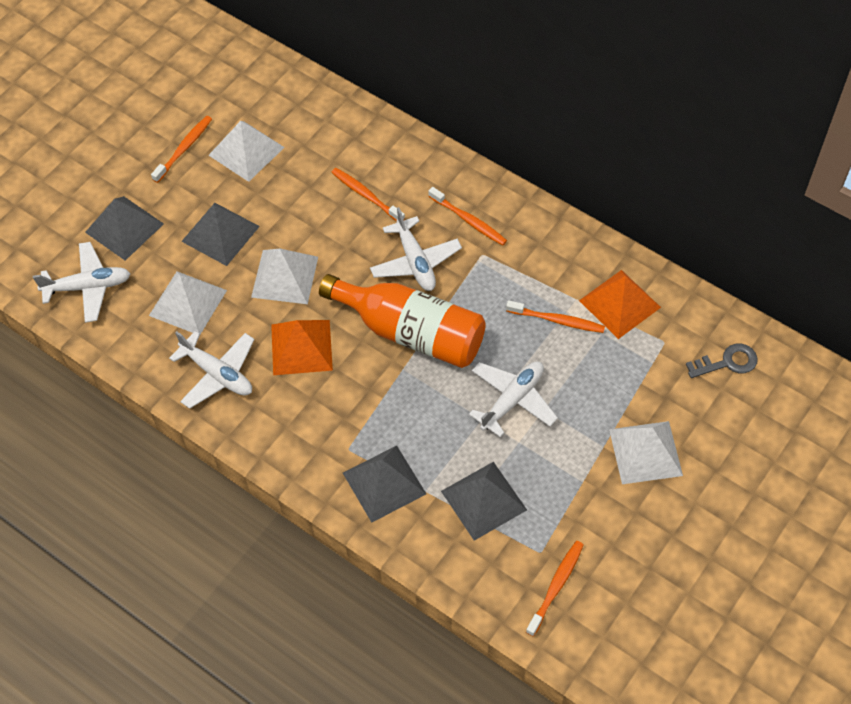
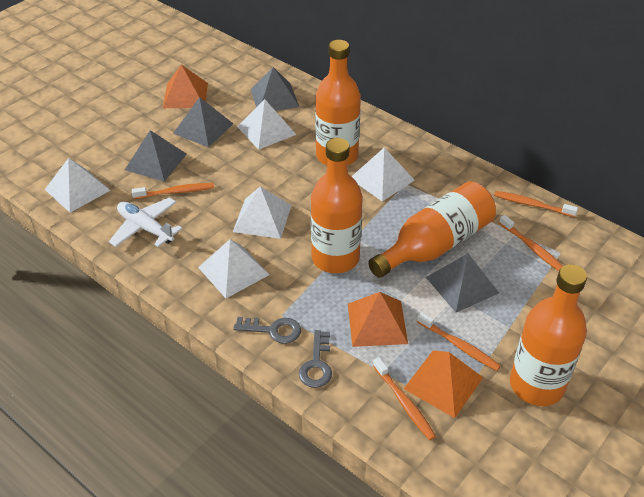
grey key: 1 -> 2
orange bottle: 1 -> 4
orange pyramid: 2 -> 3
white plane: 4 -> 1
white pyramid: 4 -> 5

